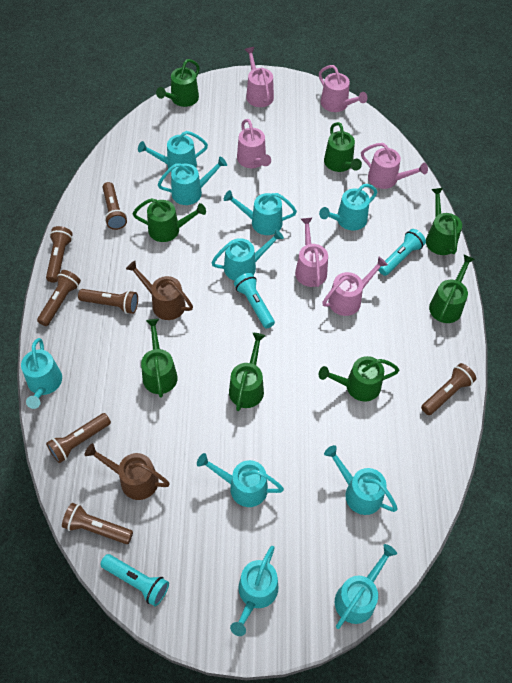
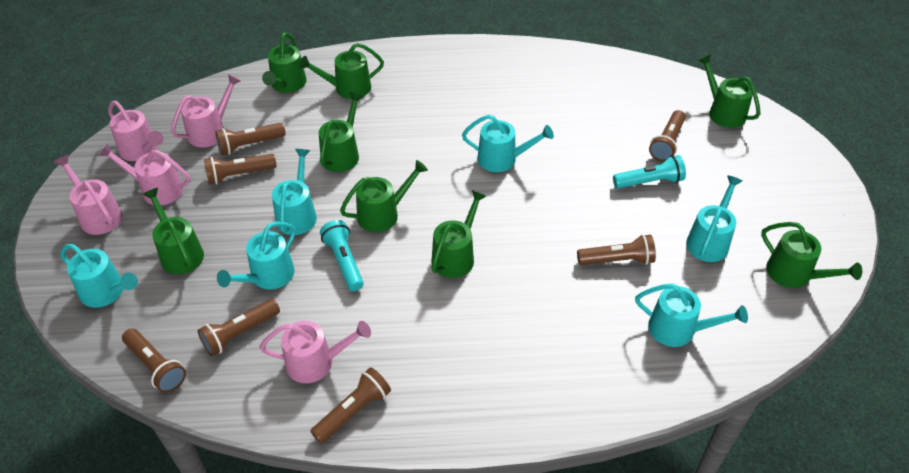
brown watering can: 2 -> 0
pink watering can: 6 -> 5
turquoise flashlight: 3 -> 2
turquoise watering can: 10 -> 6

